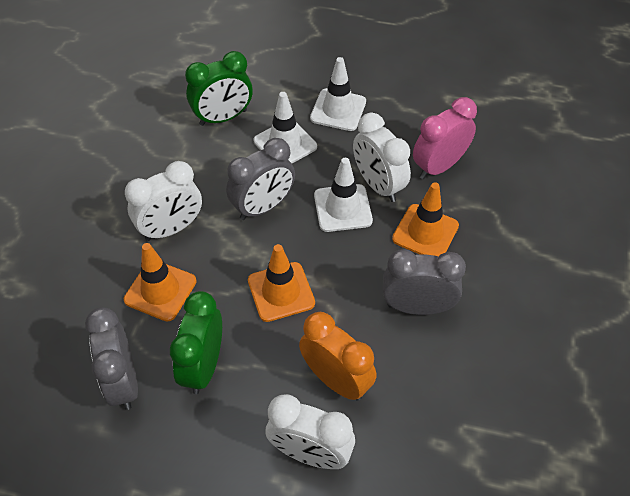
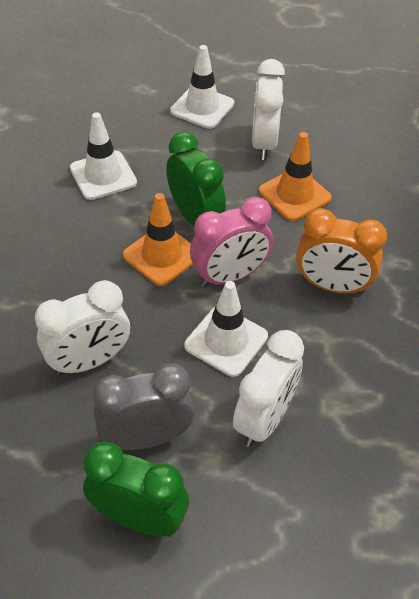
grey clock: 3 -> 1
orange traffic cone: 3 -> 2

